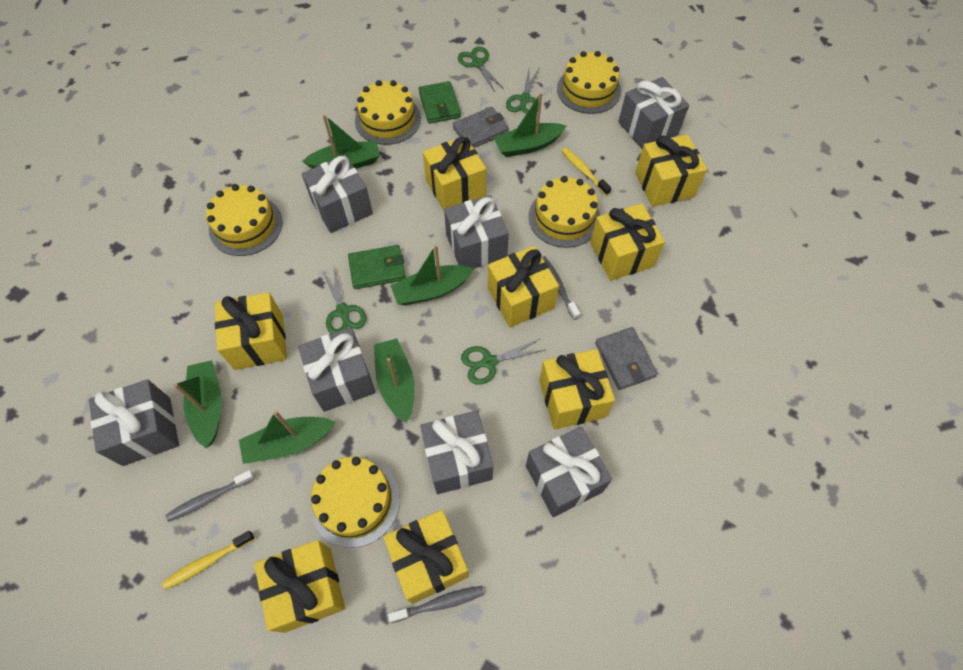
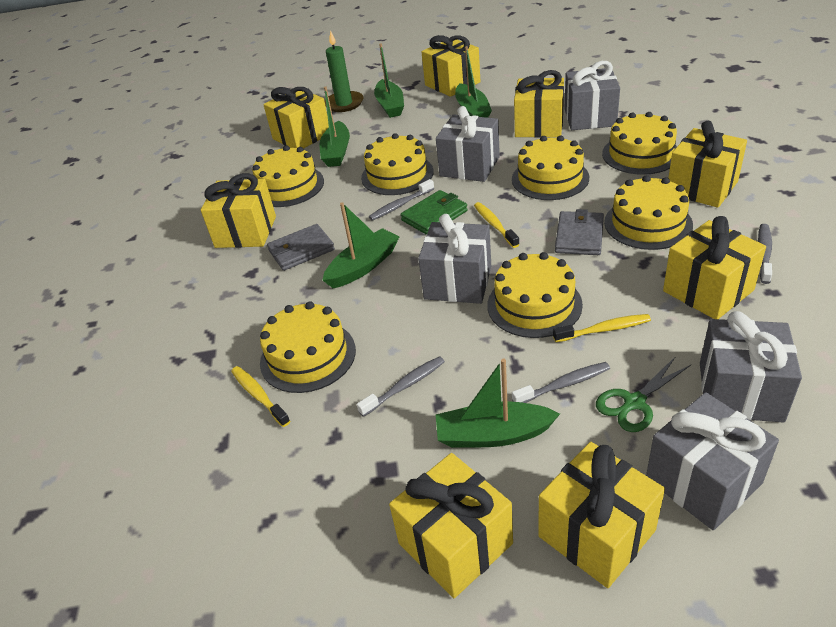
green boat: 6 -> 5
green candle: 0 -> 1
green scissors: 4 -> 1
green wallet: 2 -> 1
grey gift: 7 -> 5
grey toothbrush: 3 -> 4
yellow cake: 5 -> 7
yellow toothbrush: 2 -> 3

